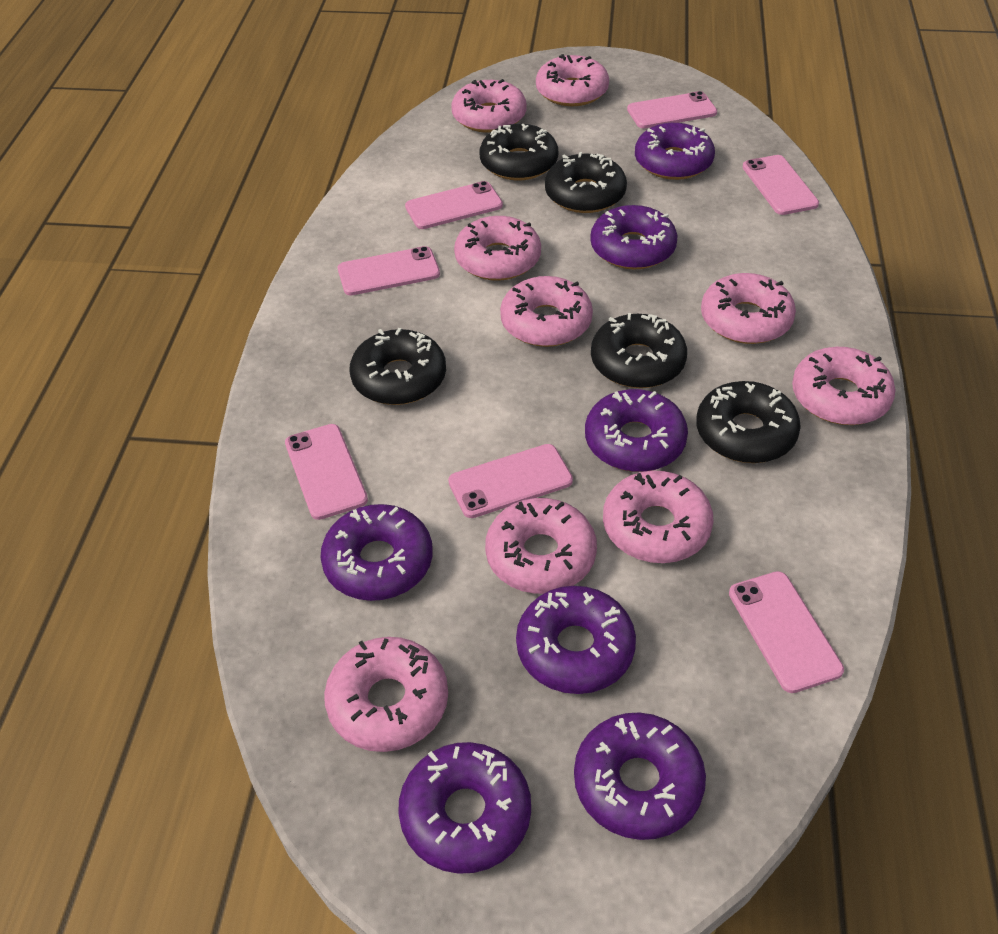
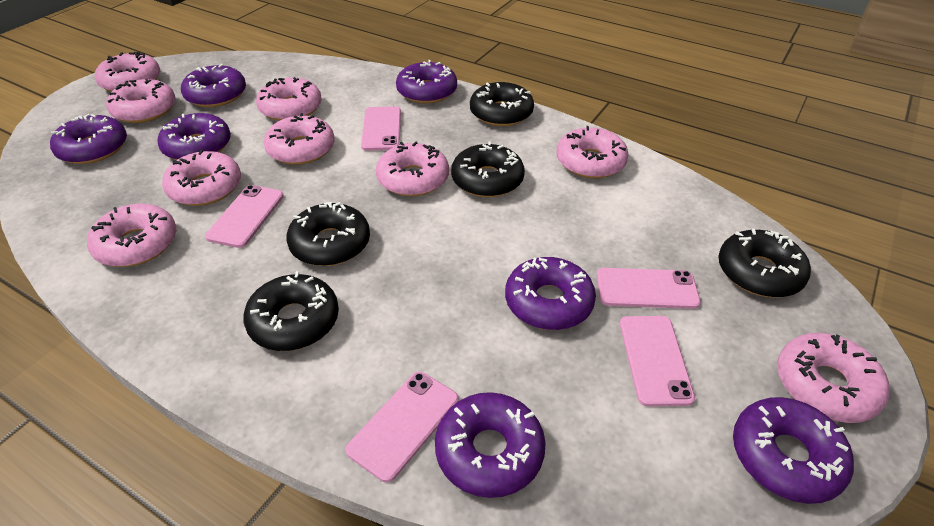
pink phone: 7 -> 5

